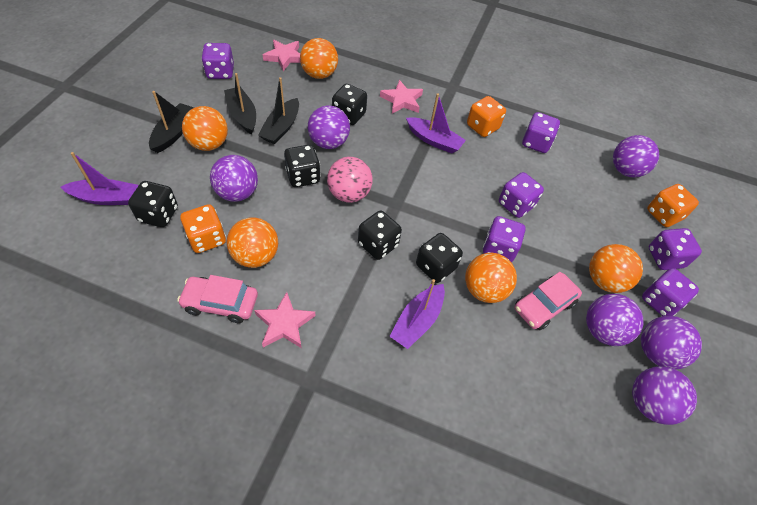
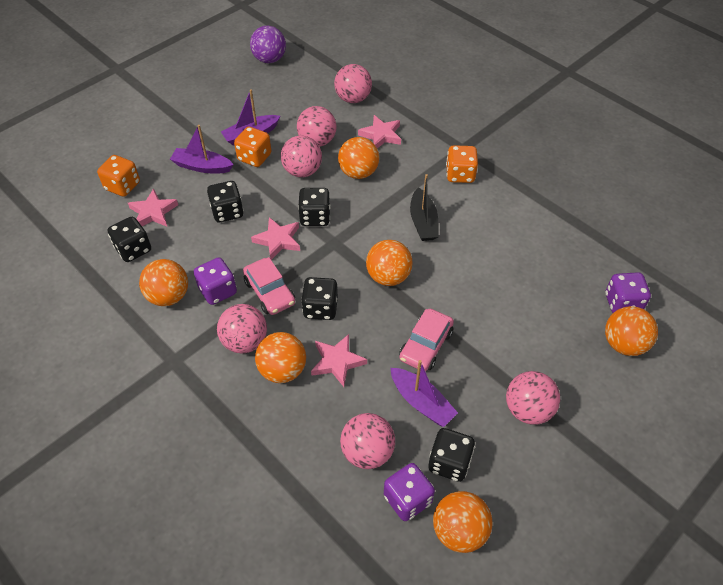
black boat: 3 -> 1
orange ball: 5 -> 6
pink ball: 1 -> 6
pink star: 3 -> 4
purple ball: 6 -> 1
purple dice: 6 -> 3

